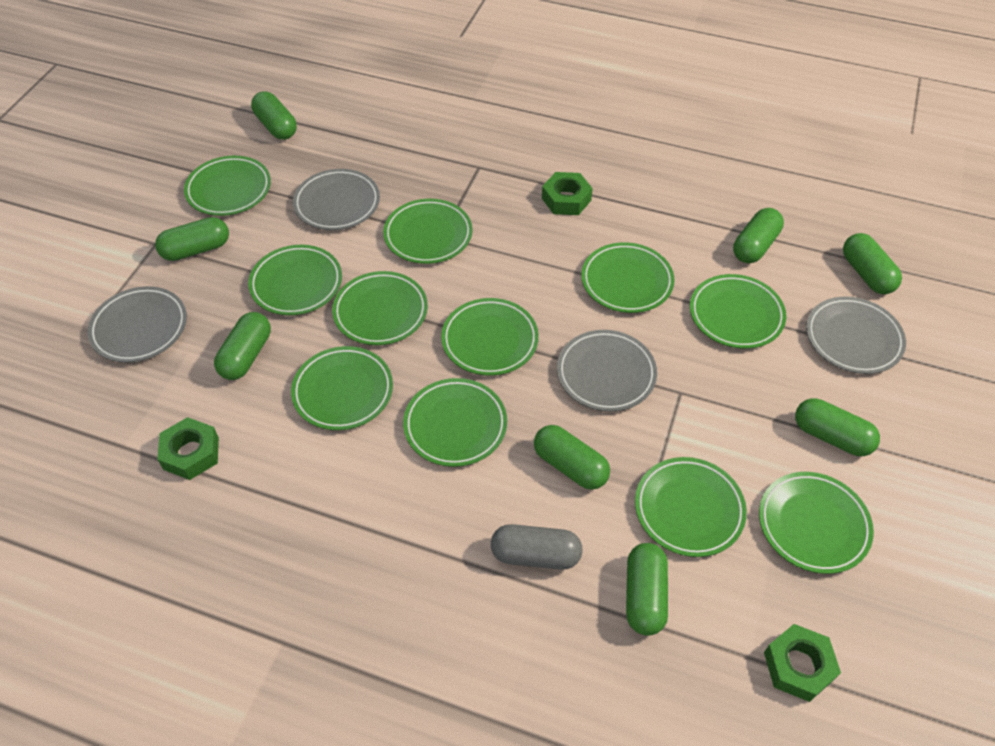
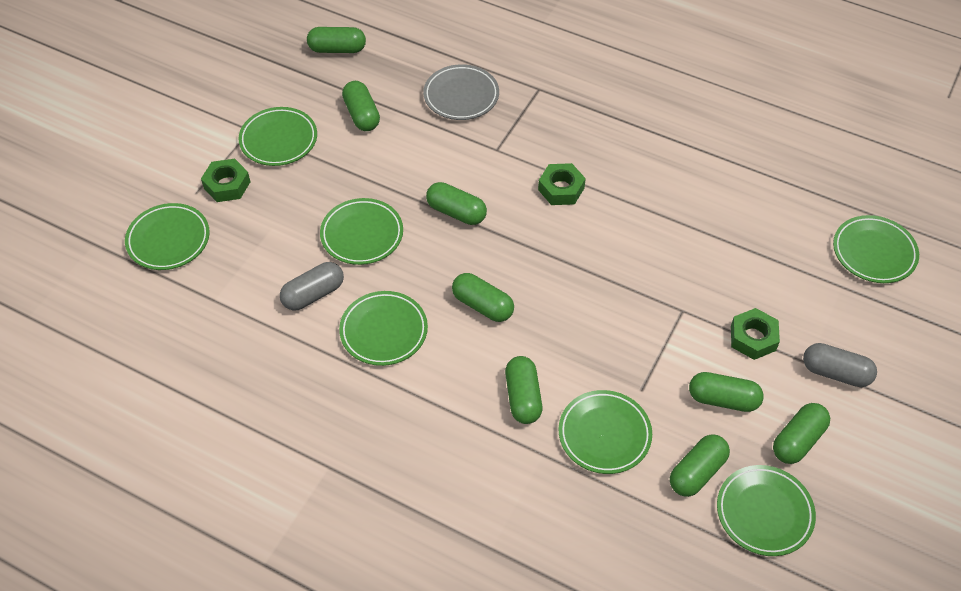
green plate: 11 -> 7
grey capsule: 1 -> 2
grey plate: 4 -> 1

